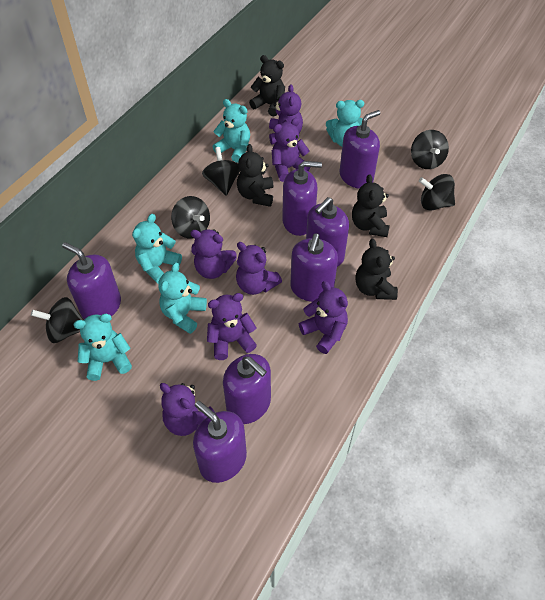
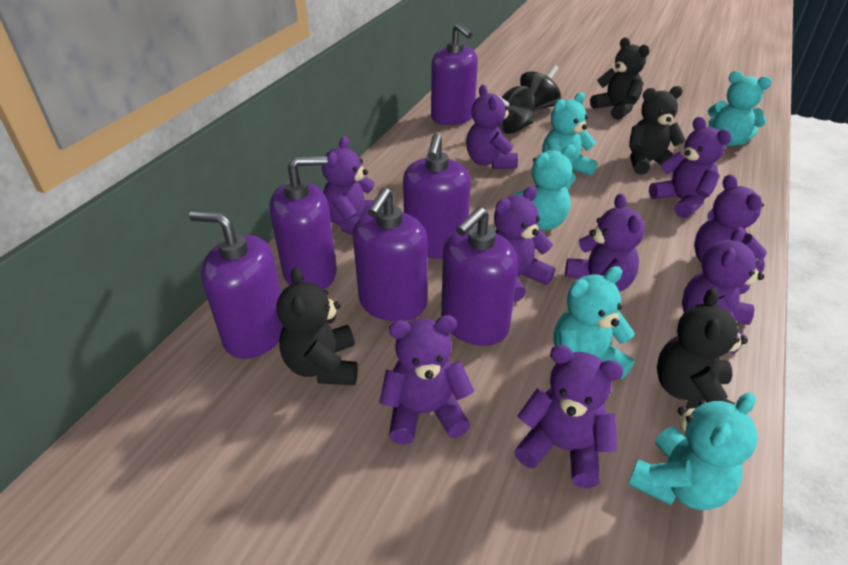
black spinning top: 5 -> 2
purple soap dispenser: 7 -> 6
purple teddy bear: 7 -> 9

